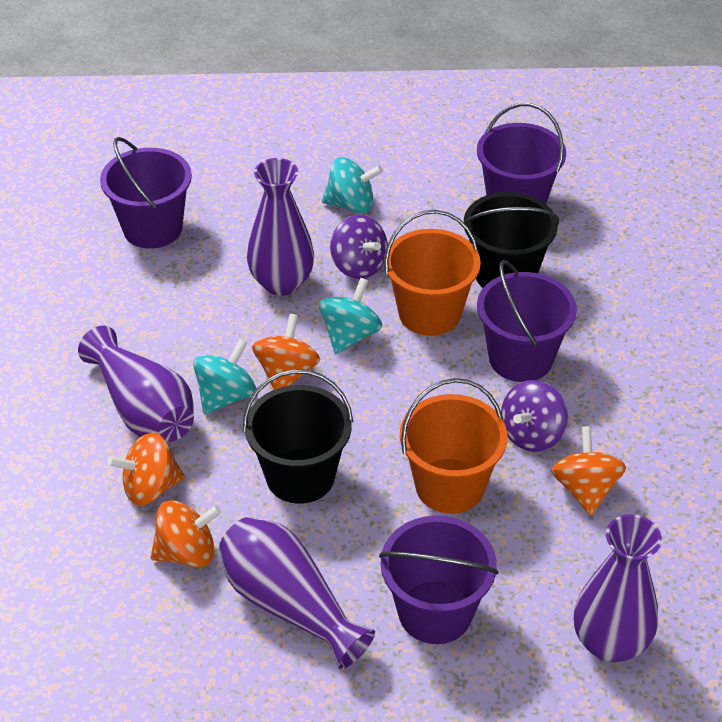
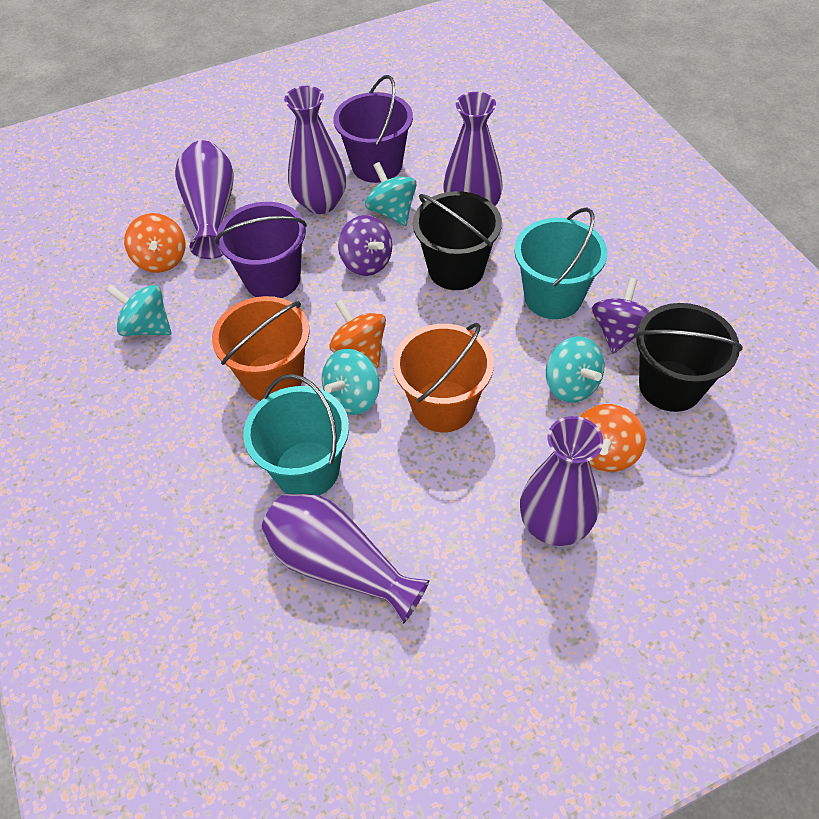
orange spinning top: 4 -> 3
purple bucket: 4 -> 2
purple vase: 4 -> 5
turquoise bucket: 0 -> 2
turquoise spinning top: 3 -> 4

